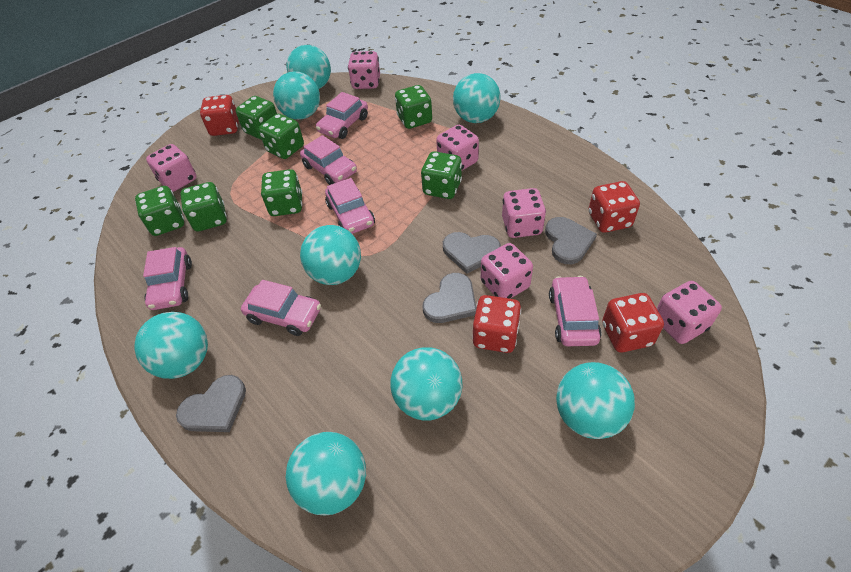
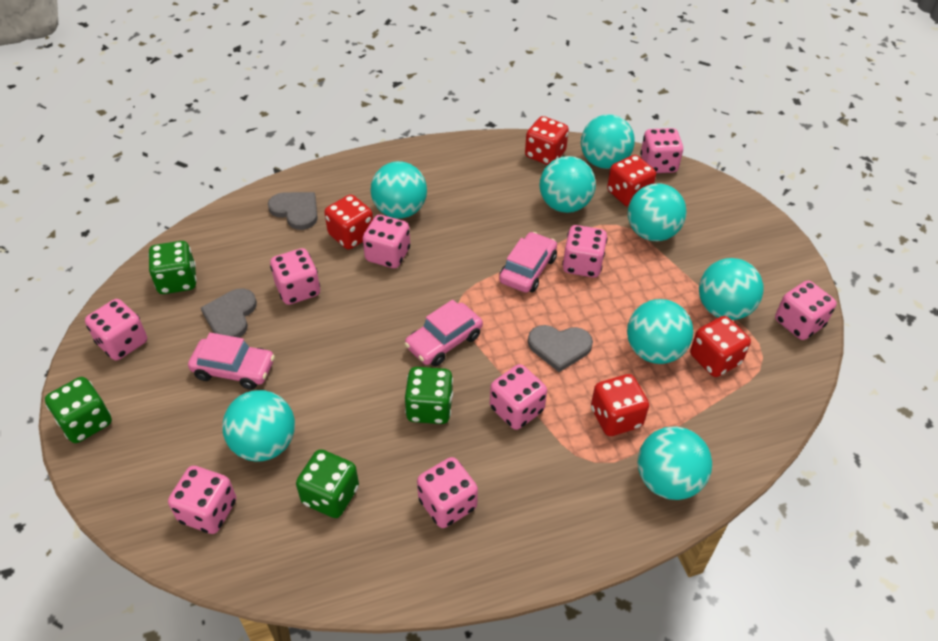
green dice: 7 -> 4
grey heart: 4 -> 3
pink car: 6 -> 3
pink dice: 6 -> 9
red dice: 4 -> 5

